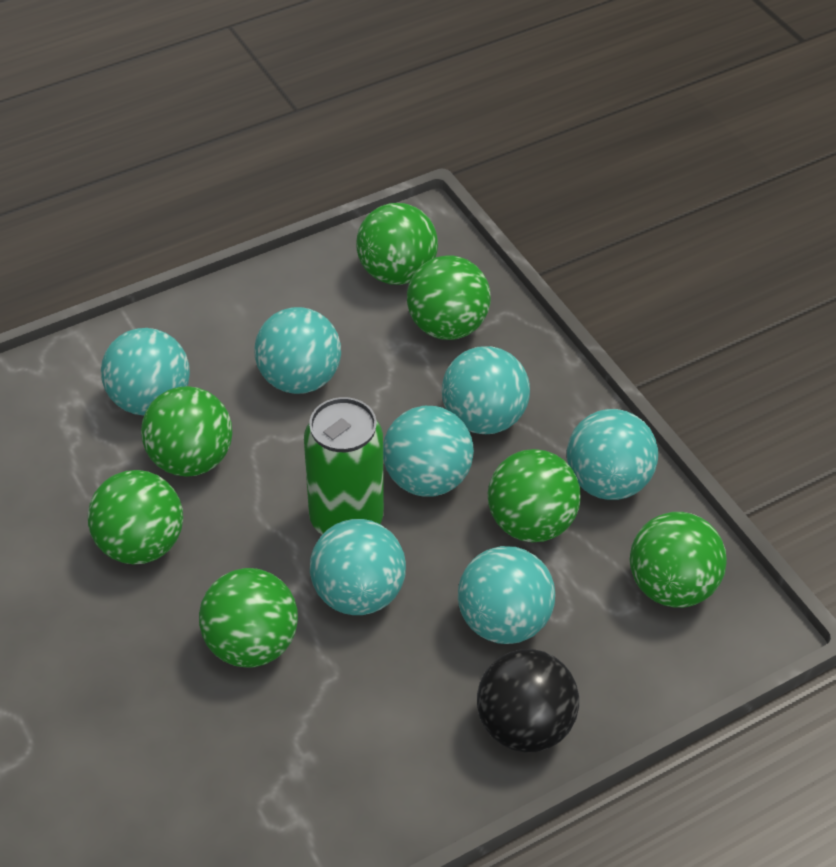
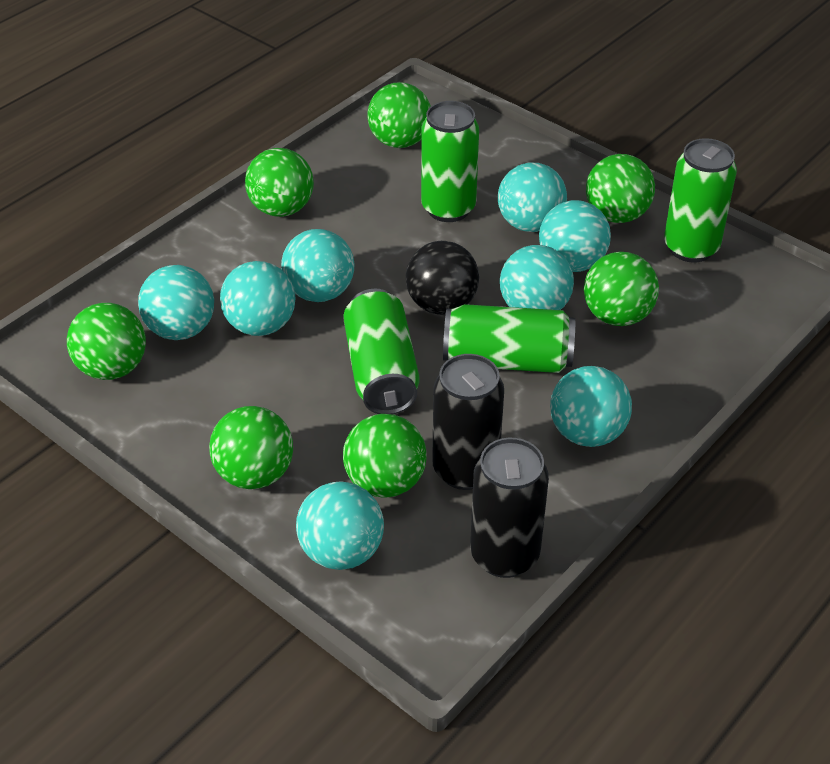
black can: 0 -> 2
green can: 1 -> 4
turquoise ball: 7 -> 8

